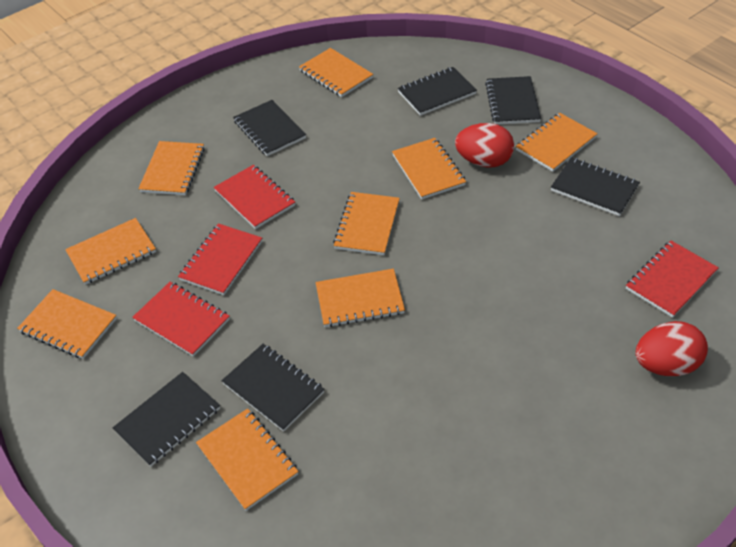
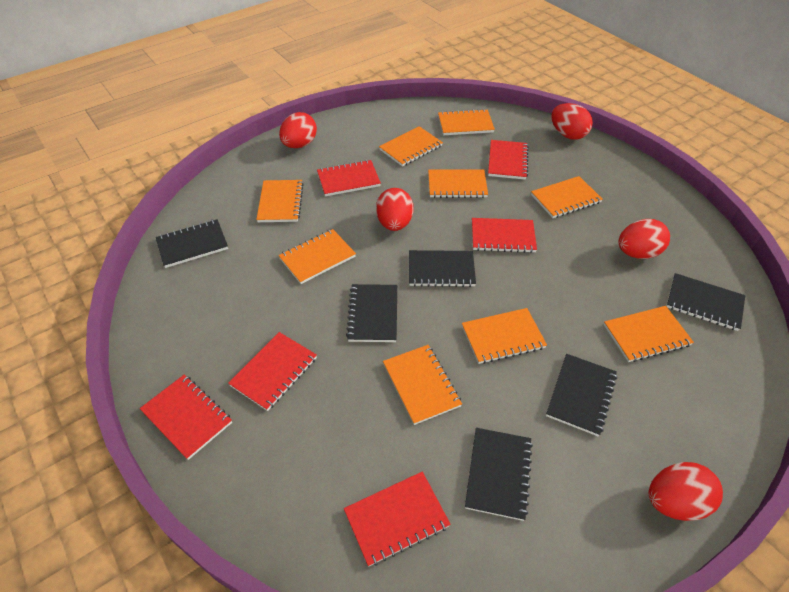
red egg: 2 -> 5
red notebook: 4 -> 6

